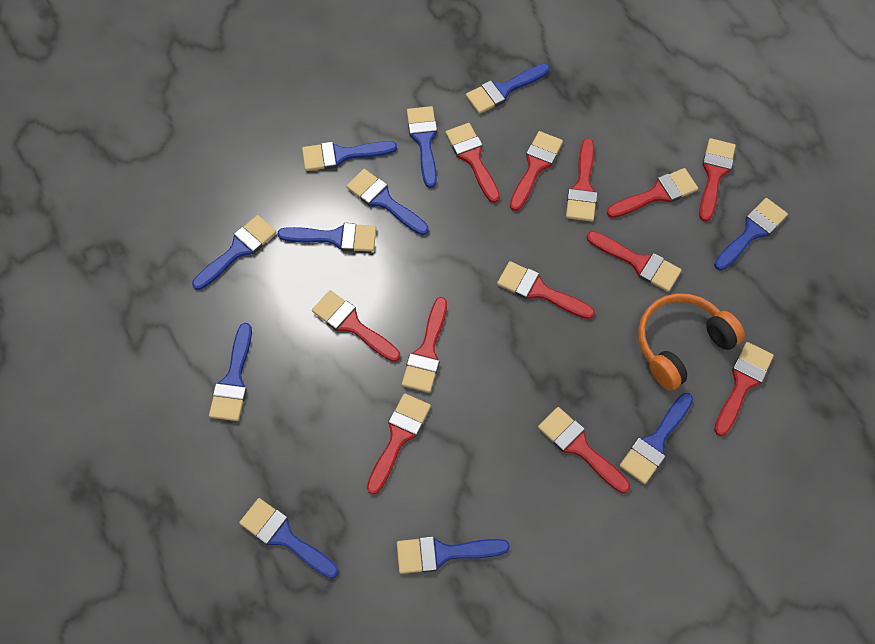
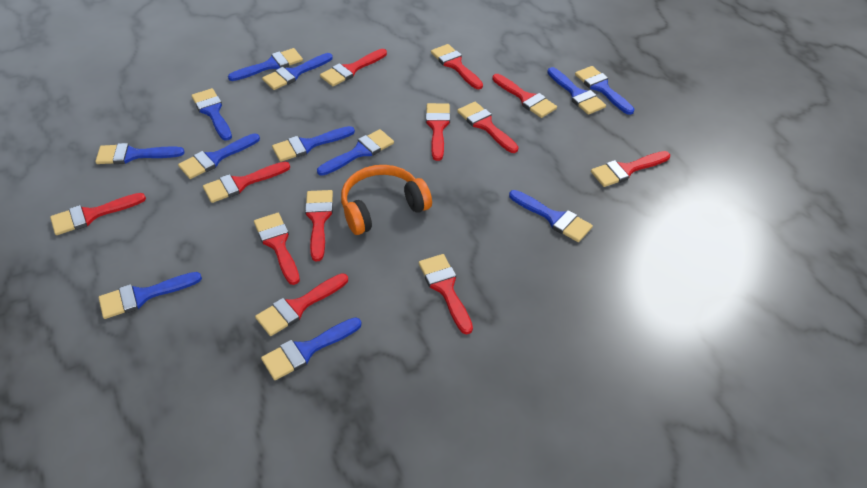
blue brush: 11 -> 12

